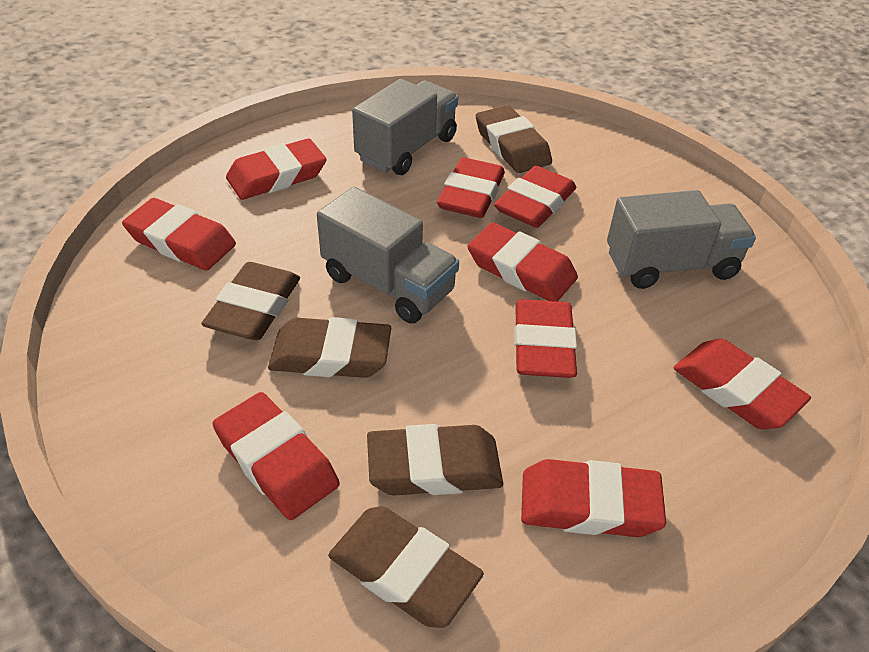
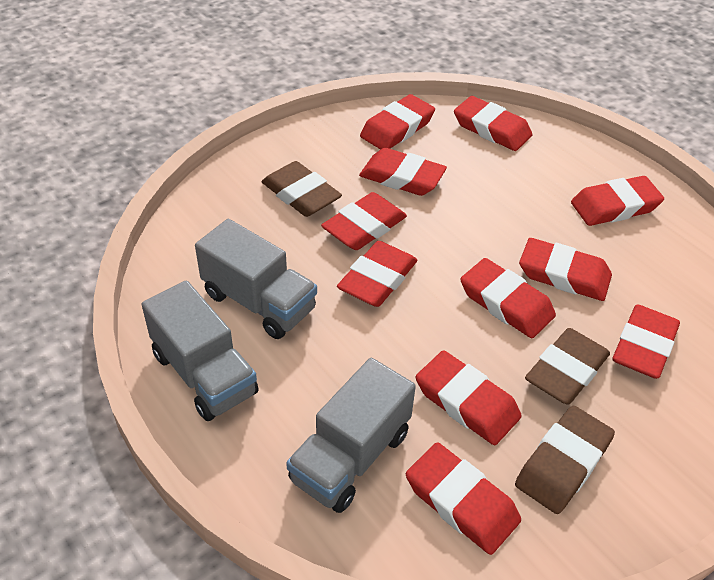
brown eraser: 5 -> 3
red eraser: 9 -> 11

